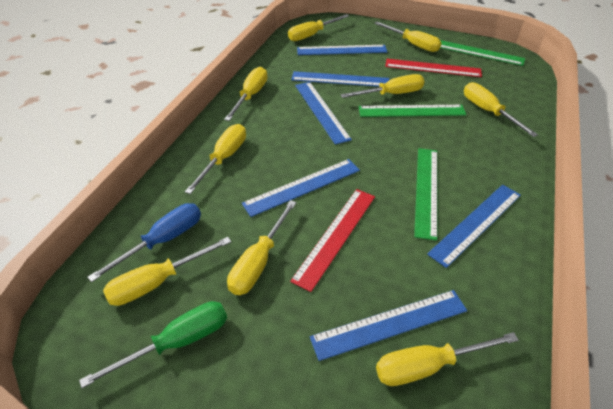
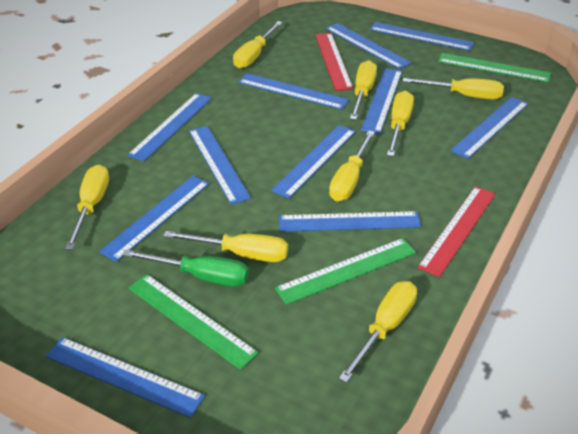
blue ruler: 6 -> 11
blue screwdriver: 1 -> 0
yellow screwdriver: 9 -> 8

